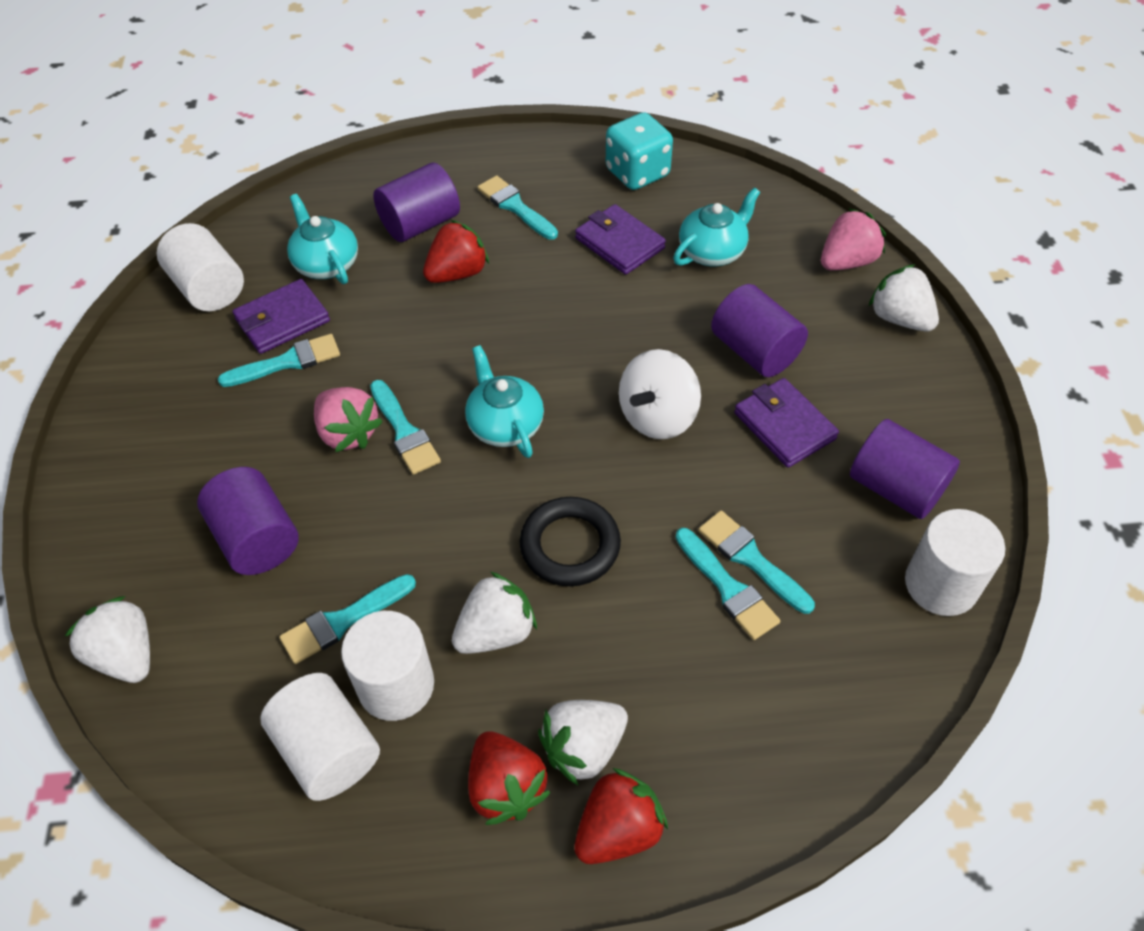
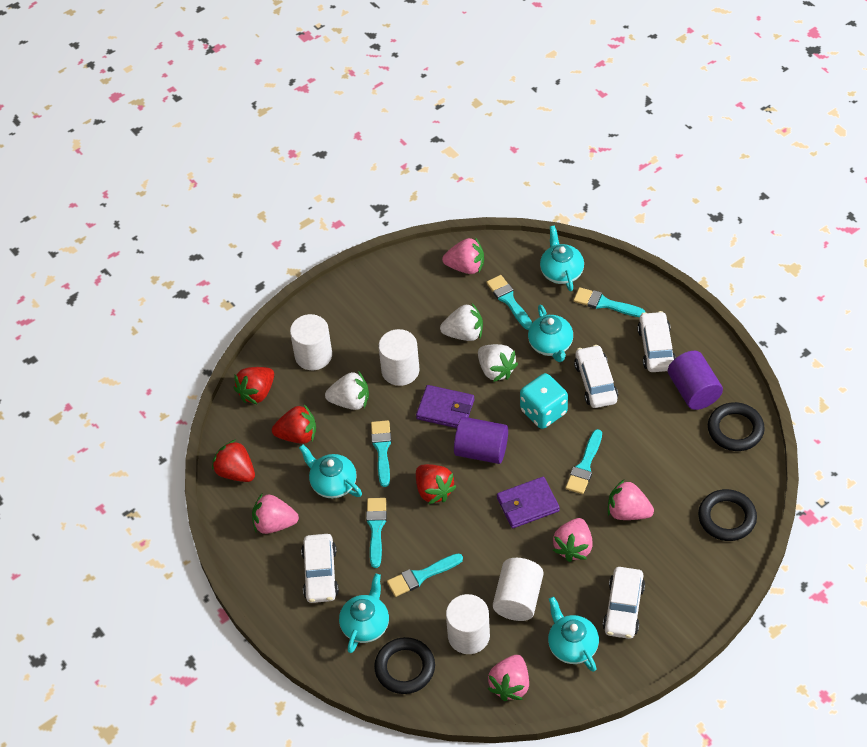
black ring: 1 -> 3
pink strawberry: 2 -> 5
purple cylinder: 4 -> 2
purple wallet: 3 -> 2
red strawberry: 3 -> 4
turquoise teapot: 3 -> 5
white car: 0 -> 4
white spinning top: 1 -> 0
white strawberry: 4 -> 3

